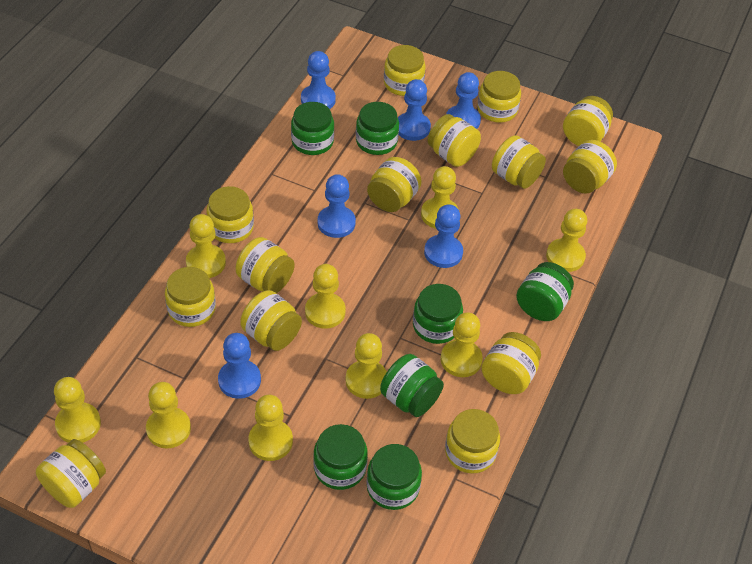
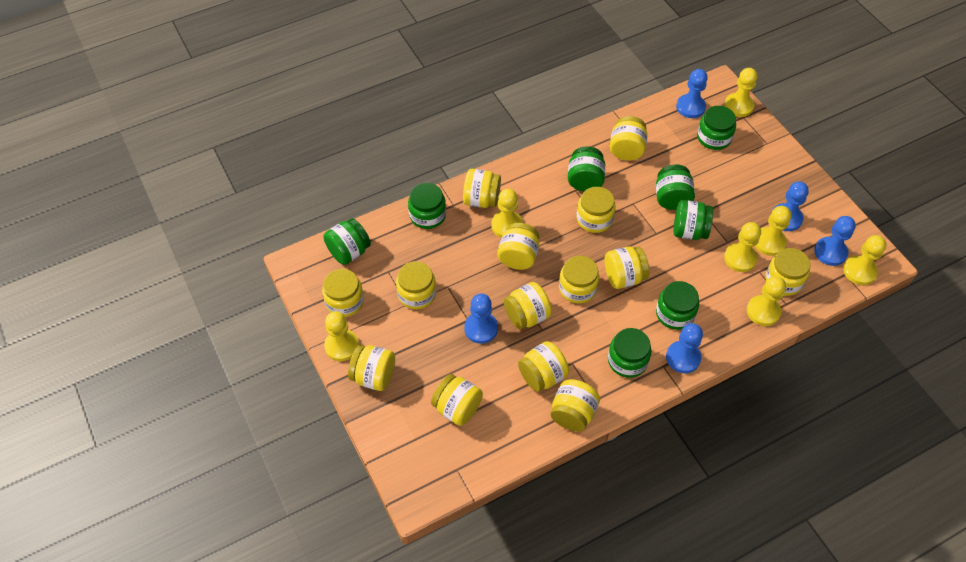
blue pawn: 6 -> 5
green jar: 7 -> 8
yellow pawn: 9 -> 7

